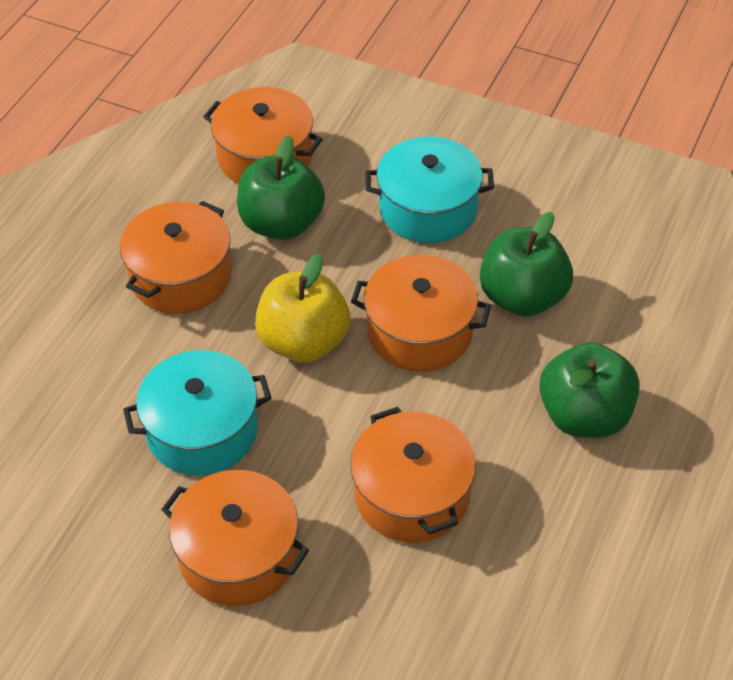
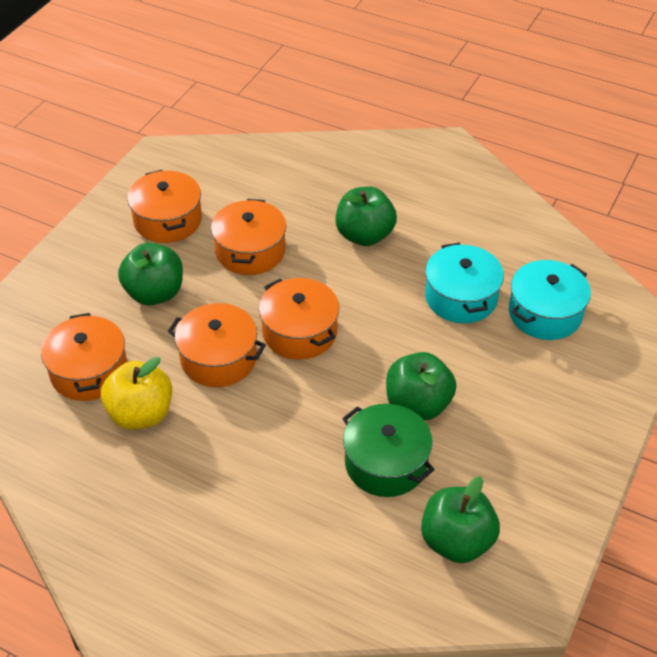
green apple: 3 -> 4
green pot: 0 -> 1

